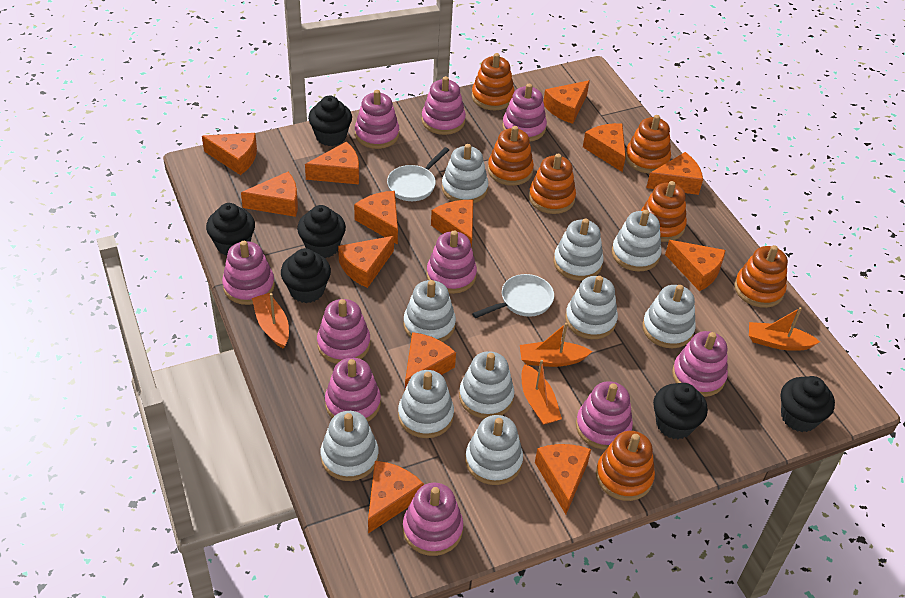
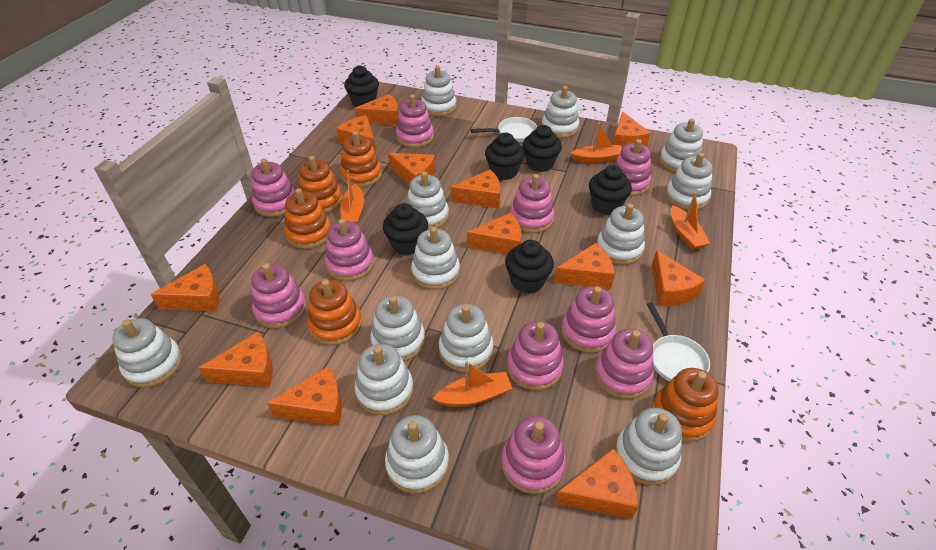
orange cheese: 13 -> 12
orange stacking toy: 7 -> 5
white stacking toy: 10 -> 13

